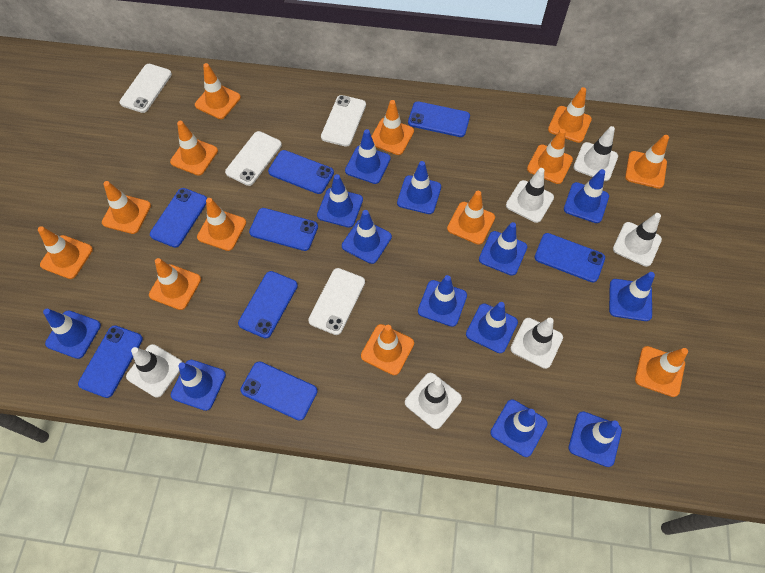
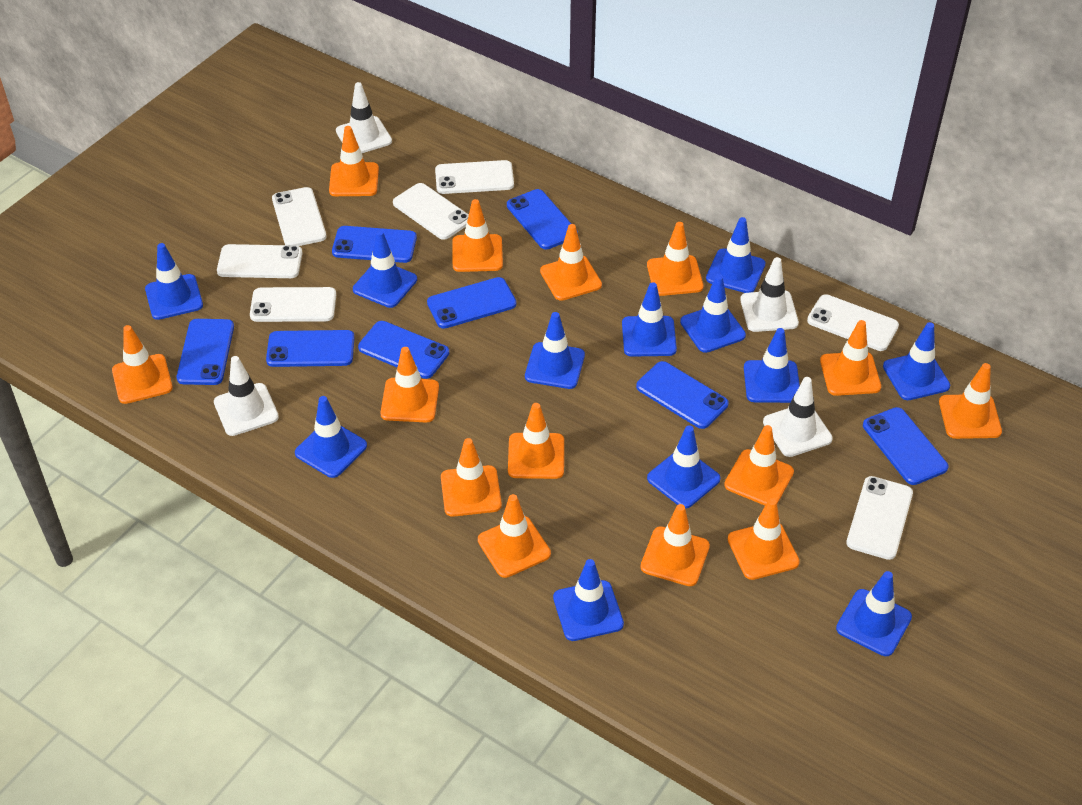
blue traffic cone: 13 -> 12
orange traffic cone: 13 -> 14
white phone: 4 -> 7
white traffic cone: 6 -> 4

